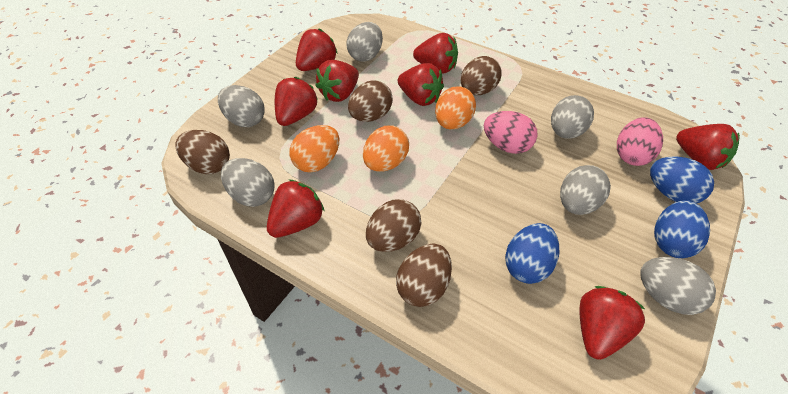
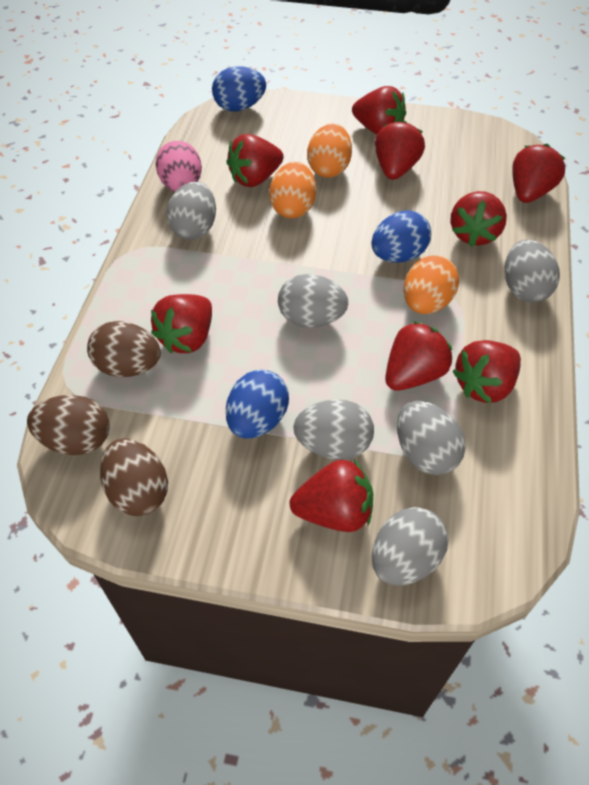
brown egg: 5 -> 3
pink egg: 2 -> 1
red strawberry: 8 -> 9

